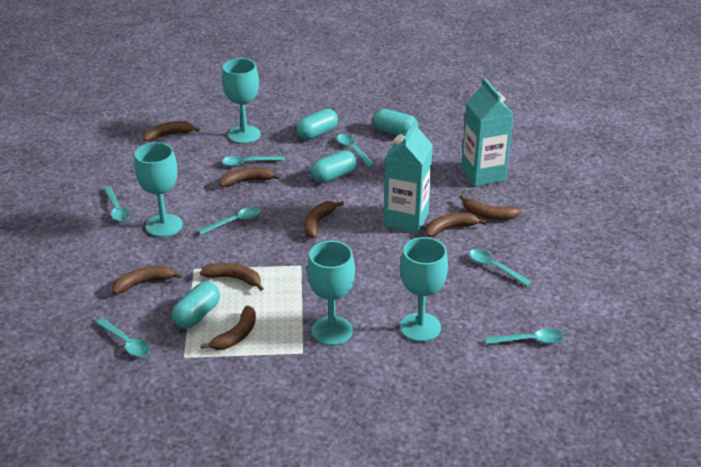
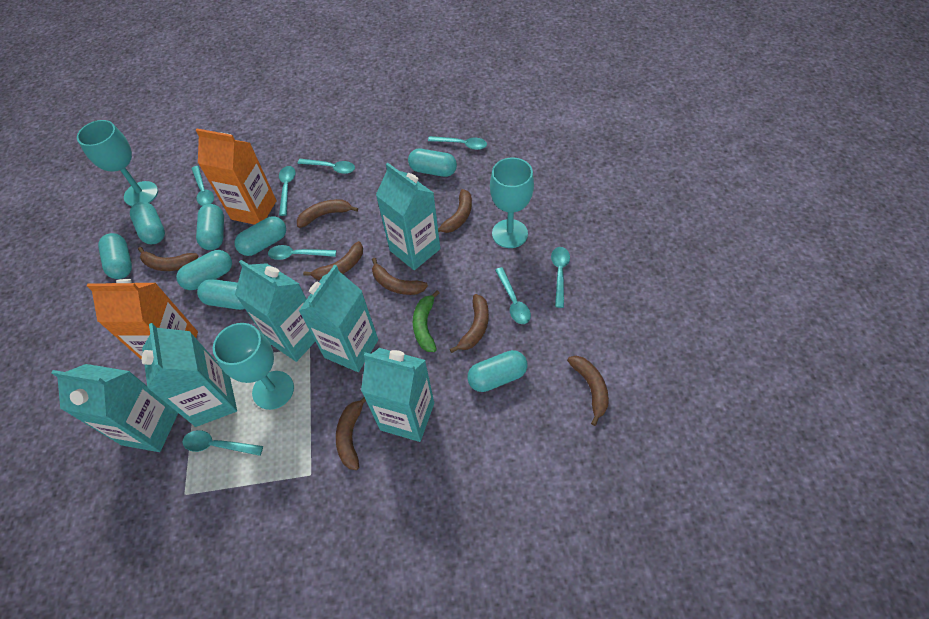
green banana: 0 -> 1
orange carton: 0 -> 2
turquoise capsule: 4 -> 8
turquoise carton: 2 -> 6
turquoise goblet: 4 -> 3
turquoise spoon: 7 -> 8

